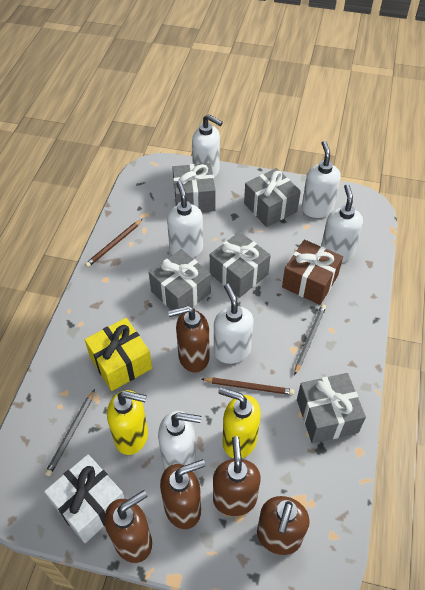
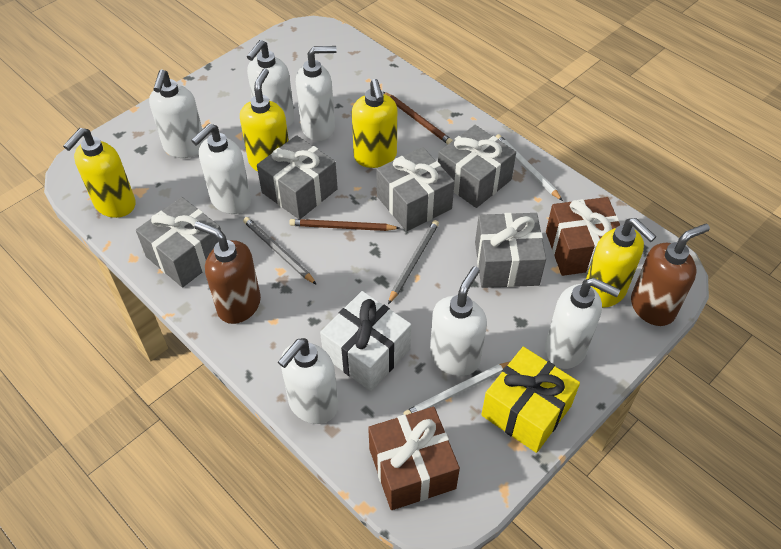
brown gift: 1 -> 2
brown soap dispenser: 5 -> 2
white pencil: 0 -> 2
white soap dispenser: 6 -> 7
yellow soap dispenser: 2 -> 4

